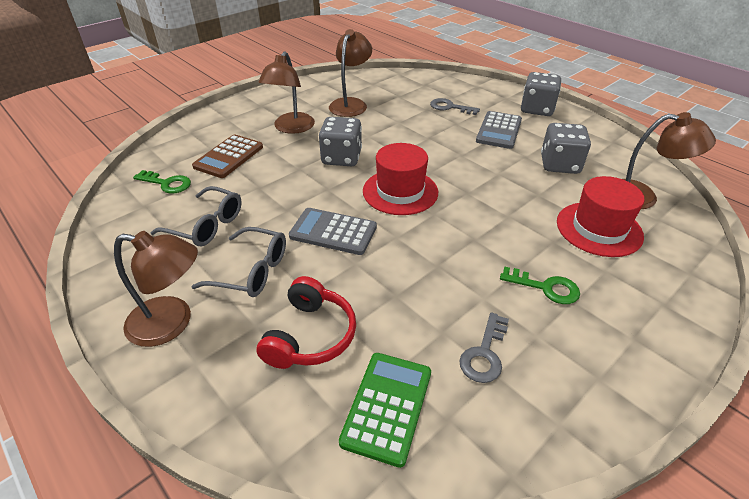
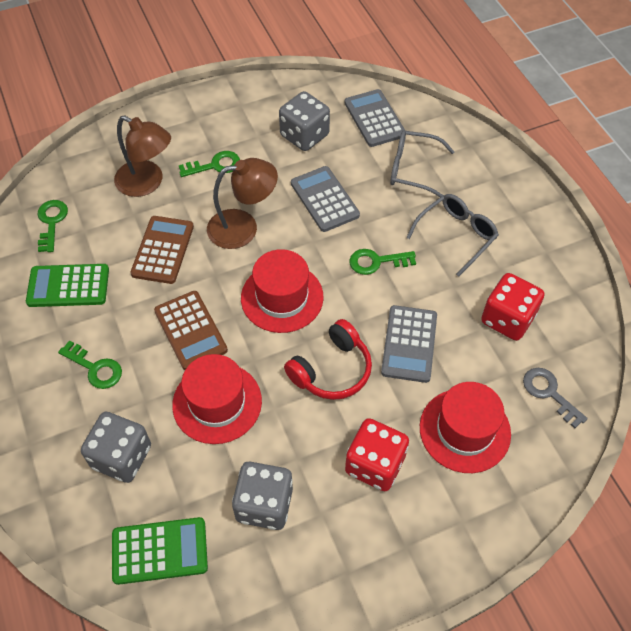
brown calculator: 1 -> 2
brown lamp: 4 -> 2
green calculator: 1 -> 2
green key: 2 -> 4
grey calculator: 2 -> 3
grey key: 2 -> 1
red dice: 0 -> 2
red hat: 2 -> 3

